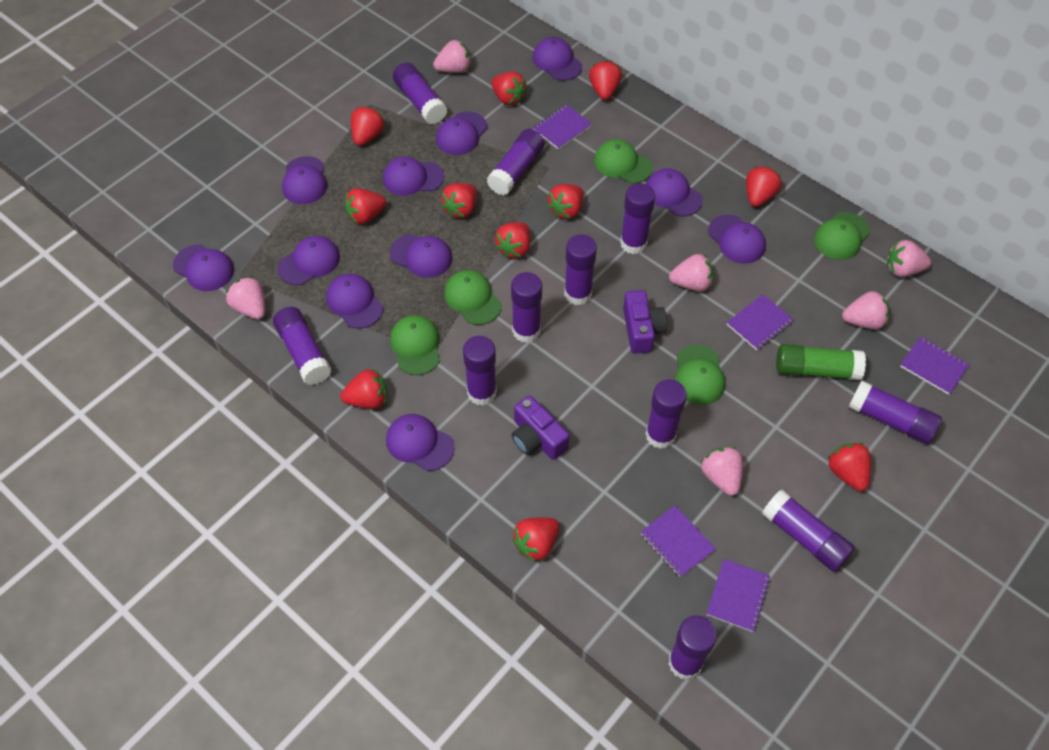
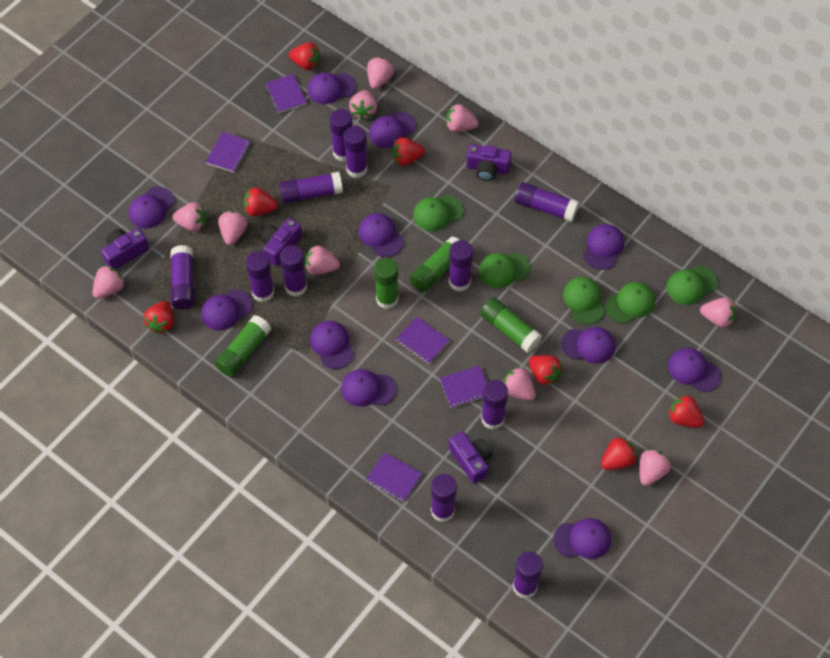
green glue stick: 1 -> 4
pink strawberry: 6 -> 10
purple camera: 2 -> 4
red strawberry: 11 -> 7

